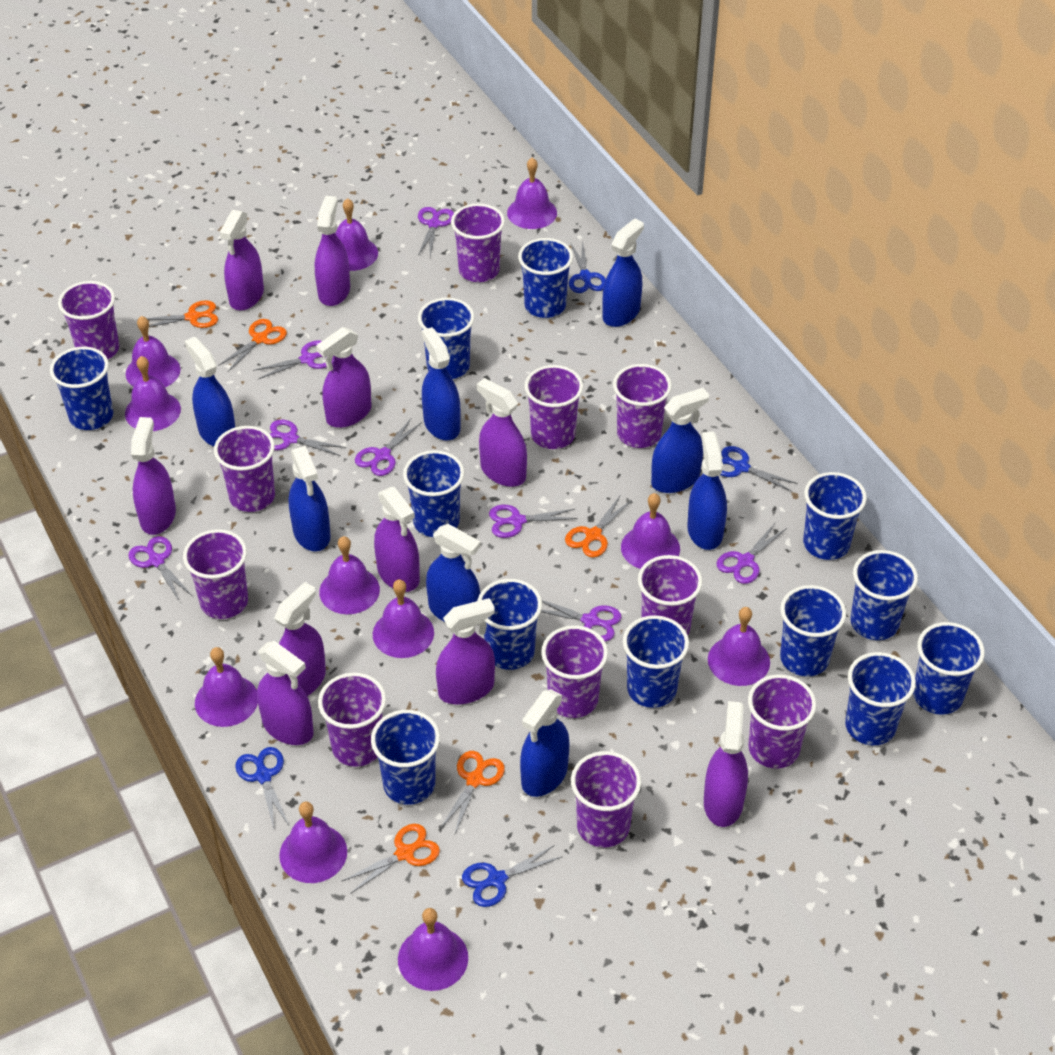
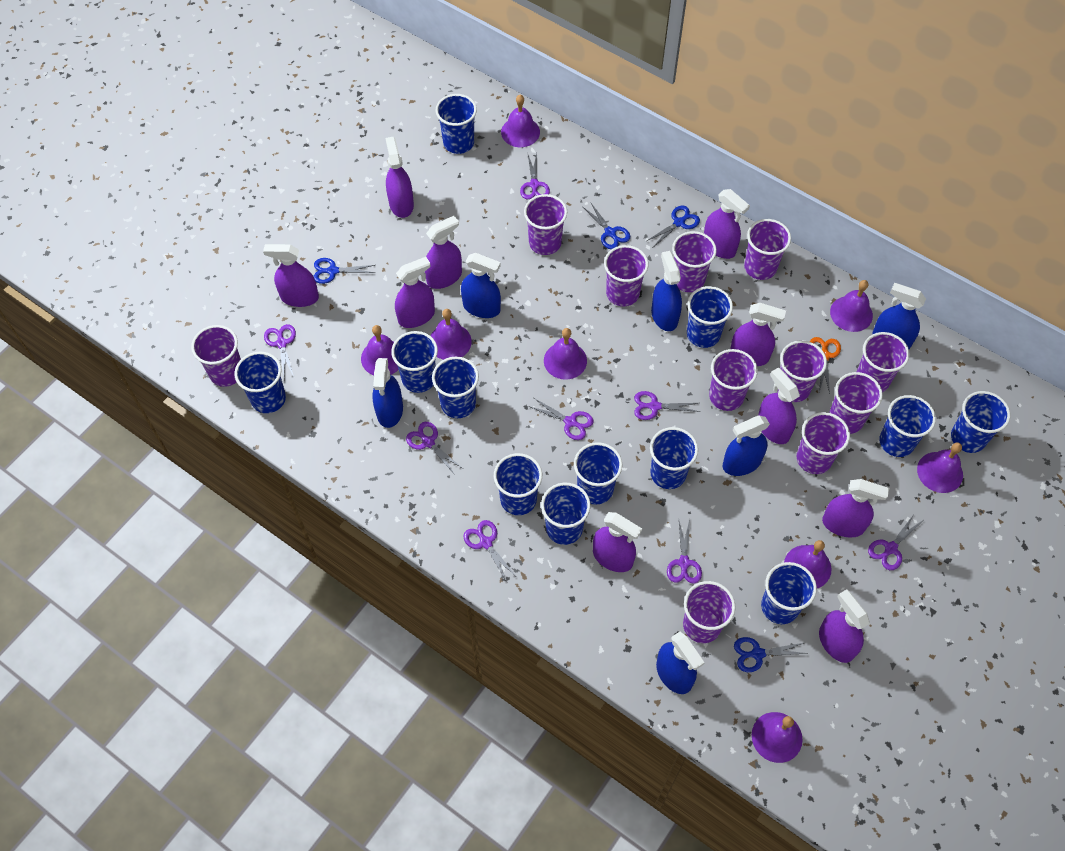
blue spray bottle: 8 -> 6
orange scissors: 5 -> 1
purple bell: 11 -> 8

